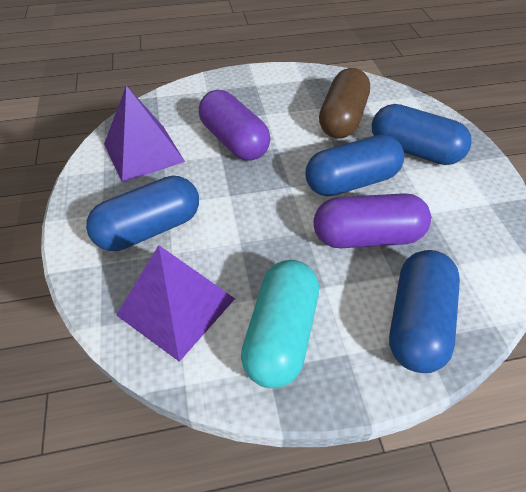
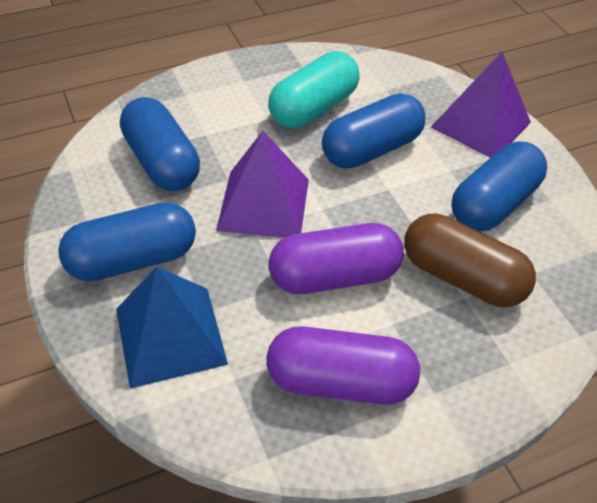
blue pyramid: 0 -> 1

